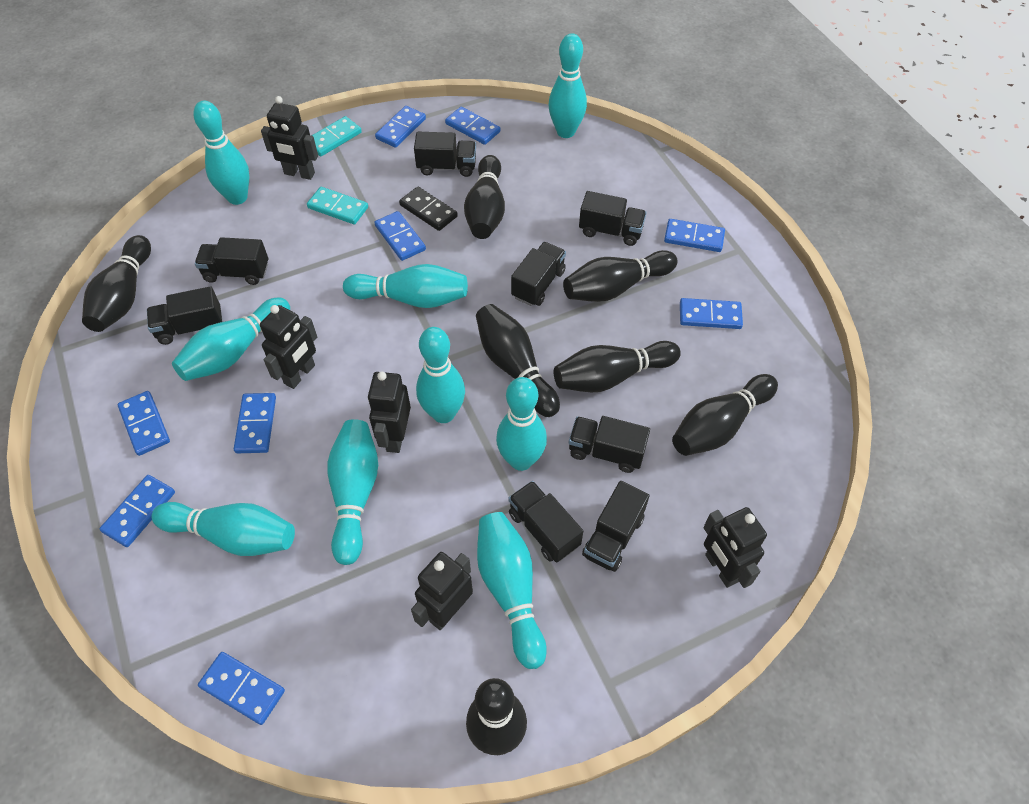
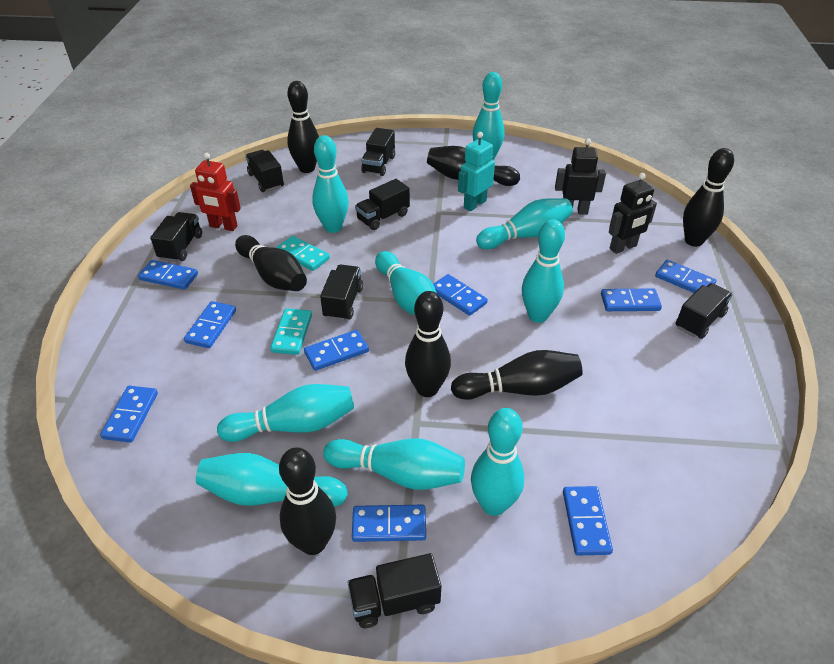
black domino: 1 -> 0
black robot: 5 -> 2
black truck: 8 -> 7
red robot: 0 -> 1
turquoise robot: 0 -> 1

